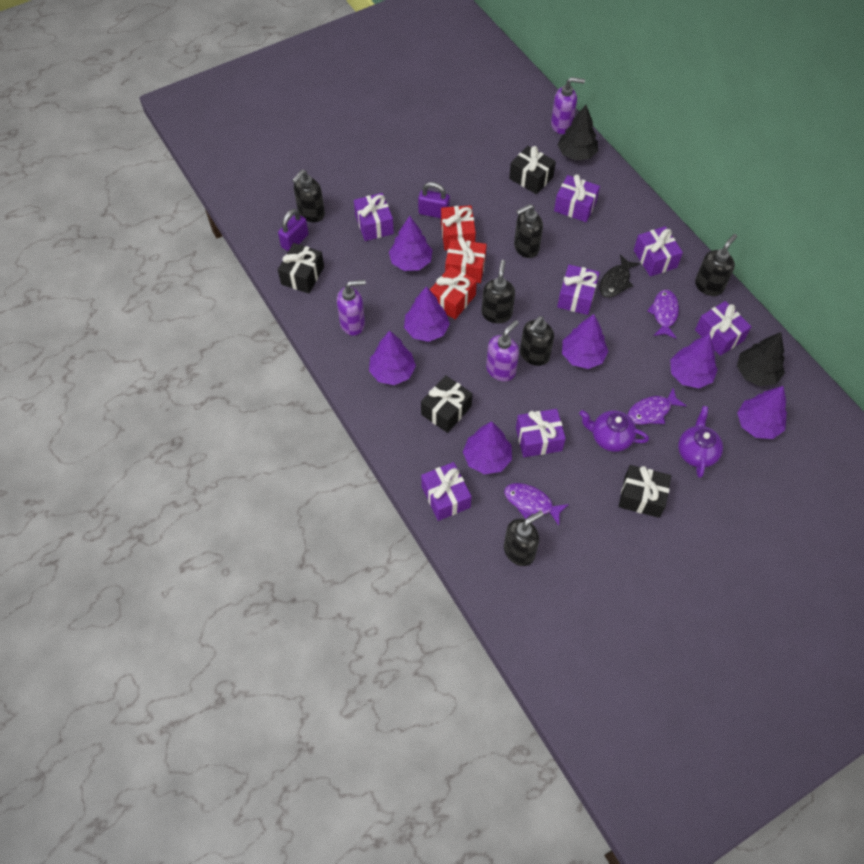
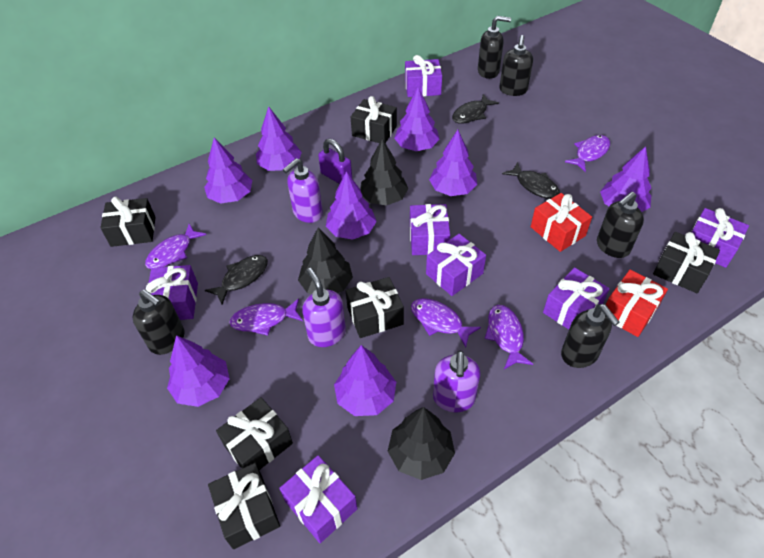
black fish: 1 -> 3
black gift: 4 -> 6
black soap dispenser: 6 -> 5
black tree: 2 -> 3
purple fish: 3 -> 5
purple padlock: 2 -> 1
purple teapot: 2 -> 0
purple tree: 7 -> 8
red gift: 3 -> 2

